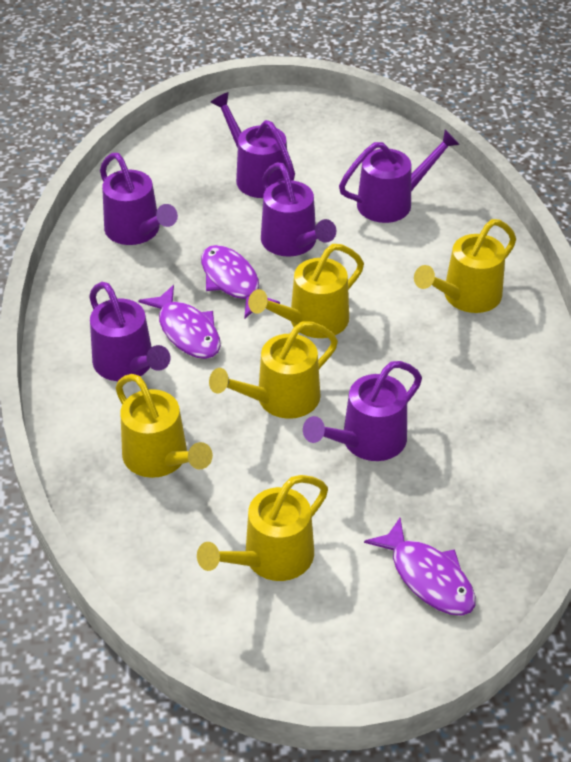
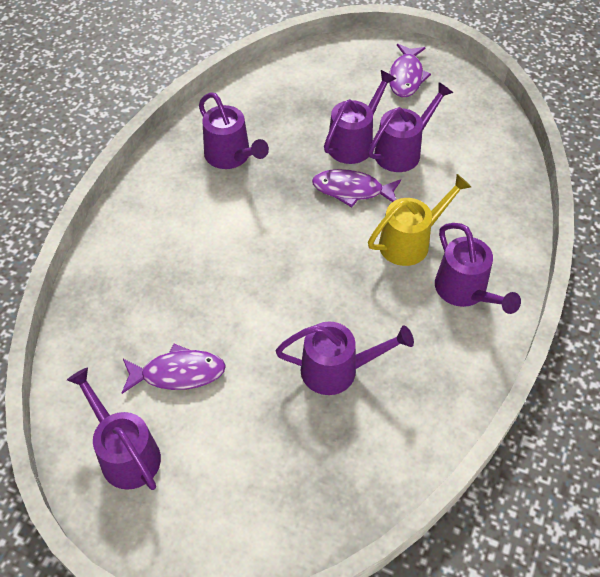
yellow watering can: 5 -> 1

